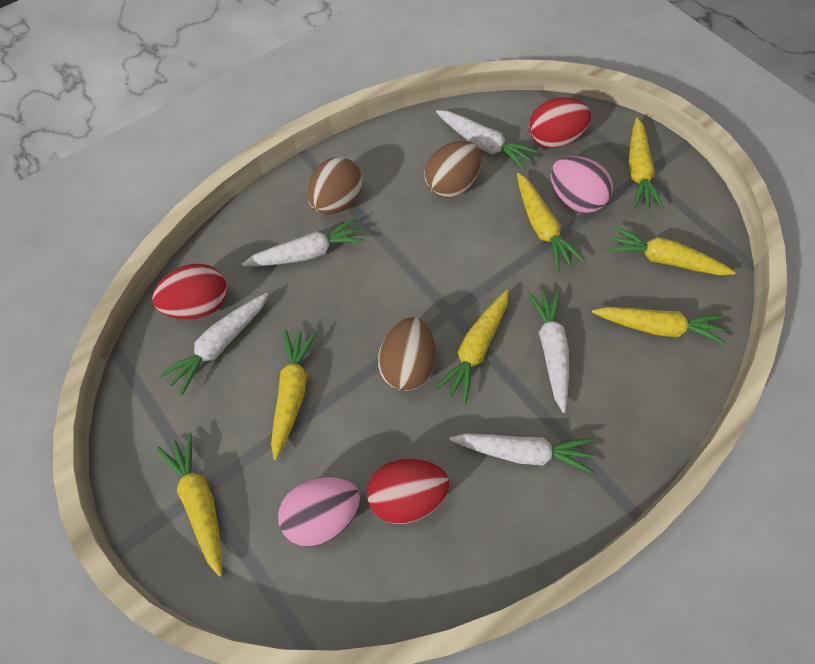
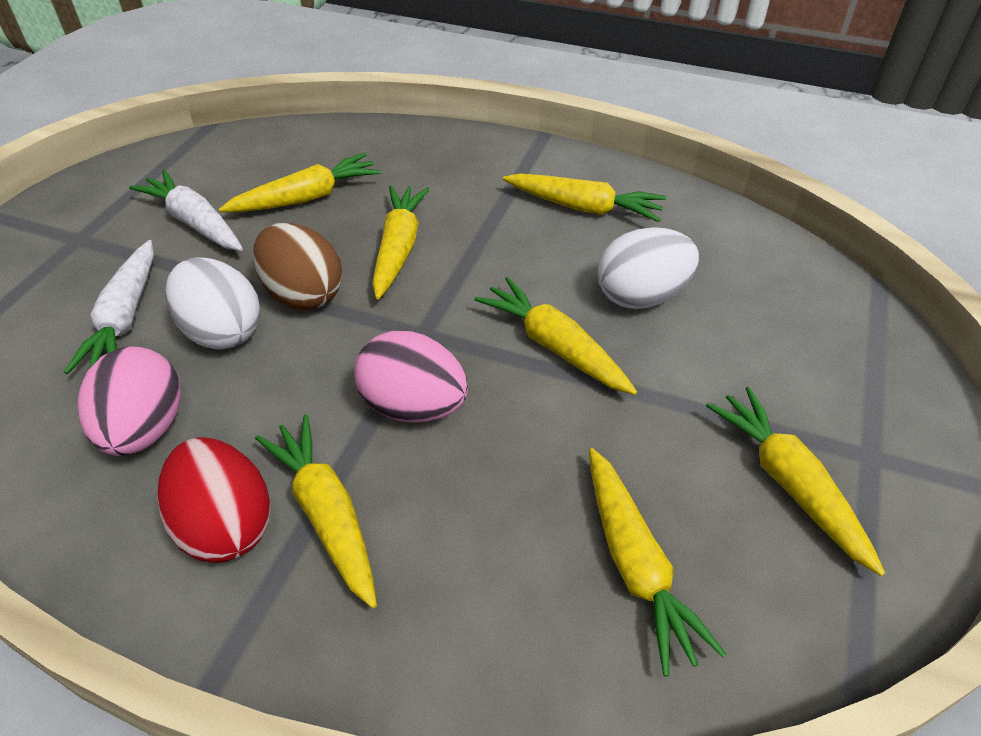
brown egg: 3 -> 1
red egg: 3 -> 1
white carrot: 5 -> 2
white egg: 0 -> 2

